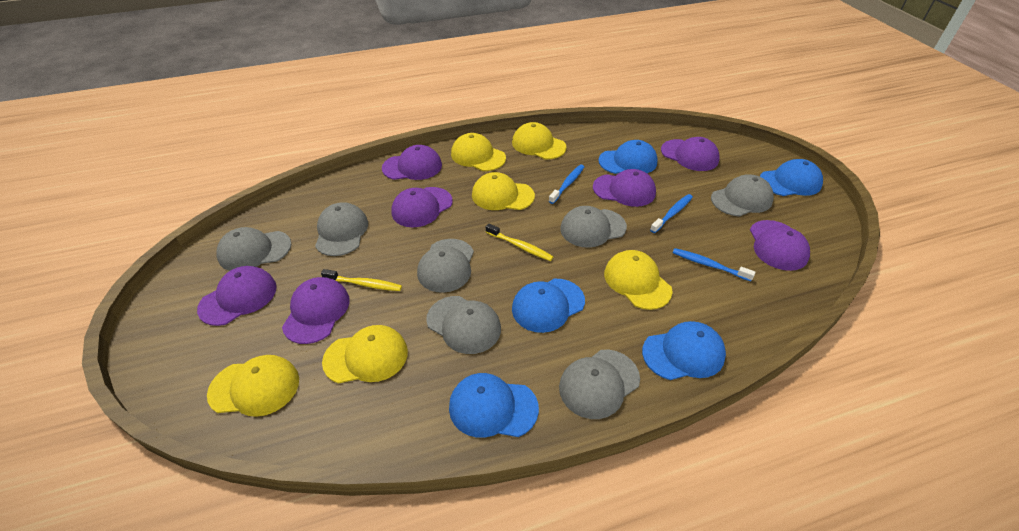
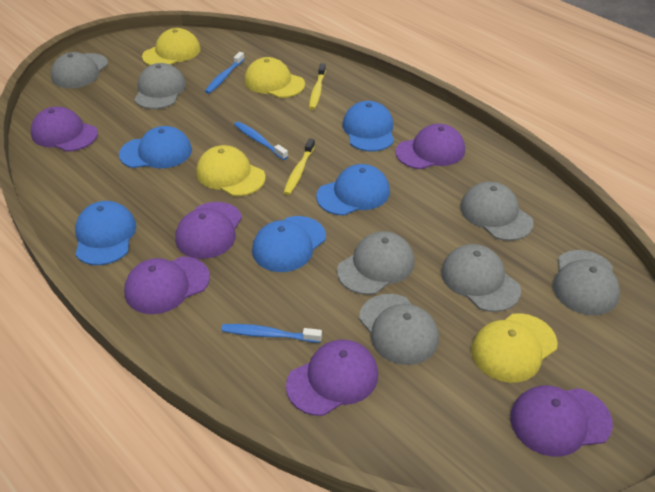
purple cap: 7 -> 6
yellow cap: 6 -> 4

